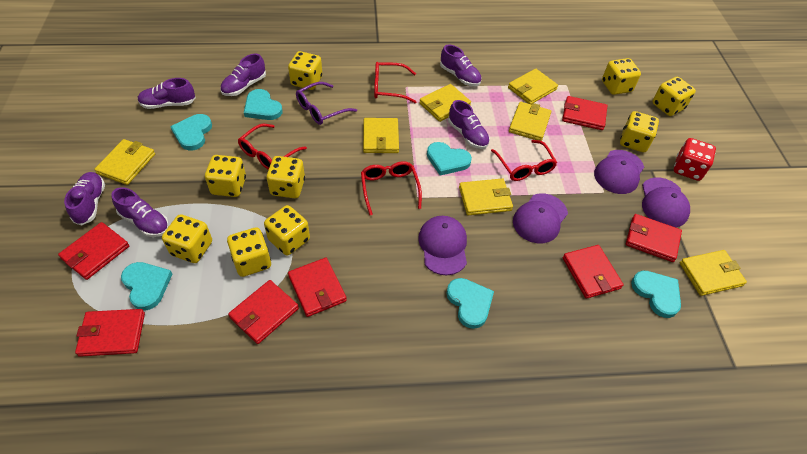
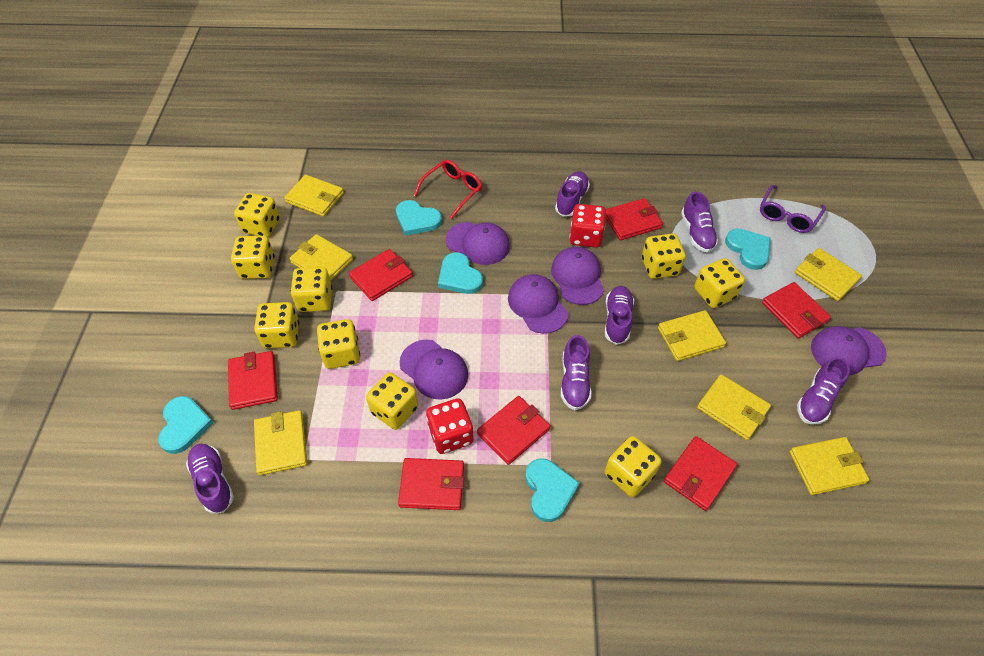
purple cap: 4 -> 5
red dice: 1 -> 2
red glasses: 4 -> 1
turquoise heart: 6 -> 5

